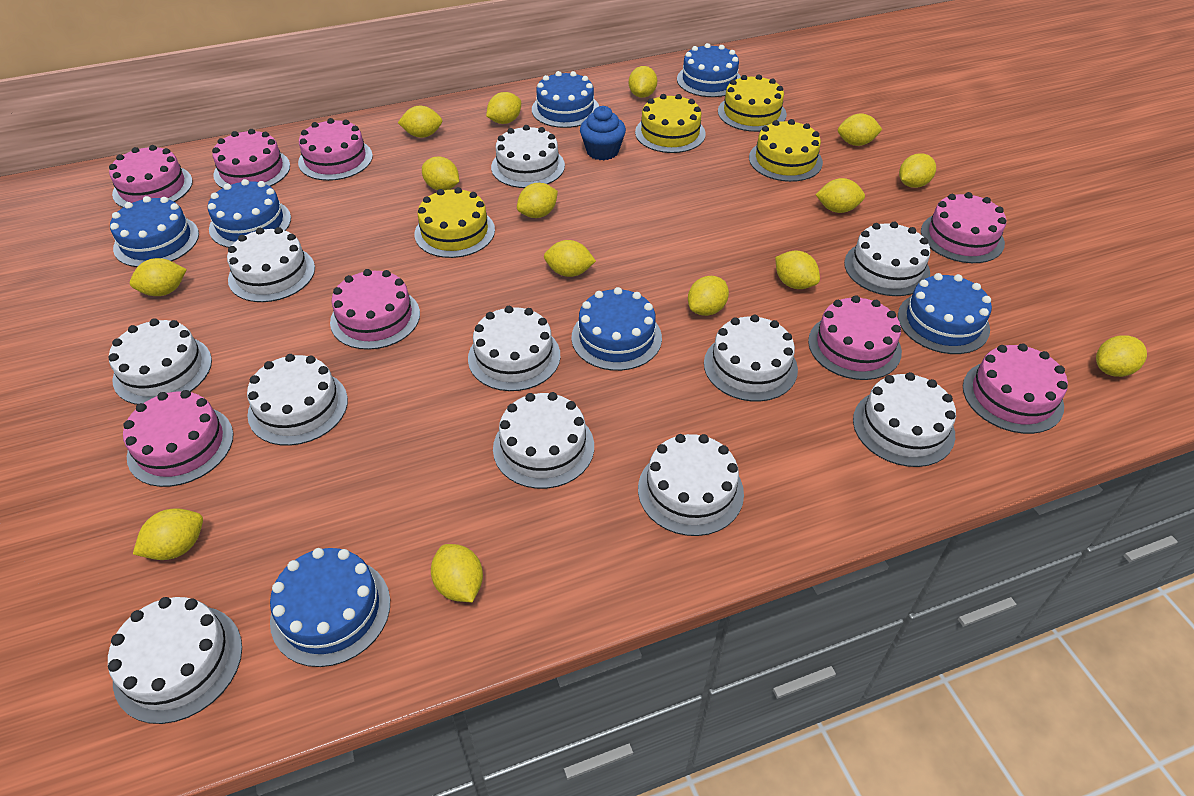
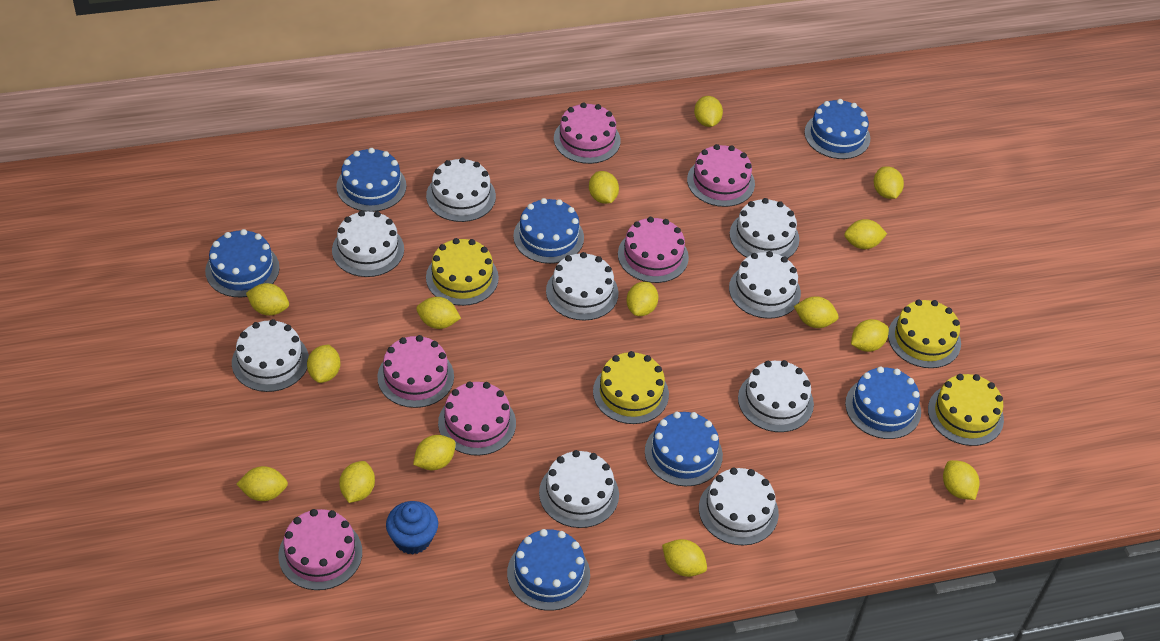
pink cake: 8 -> 6
white cake: 11 -> 9

